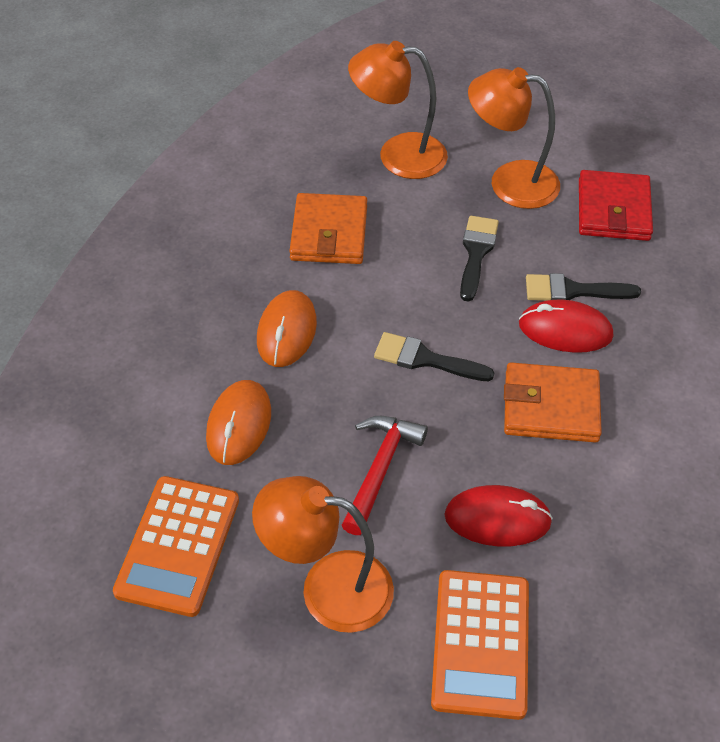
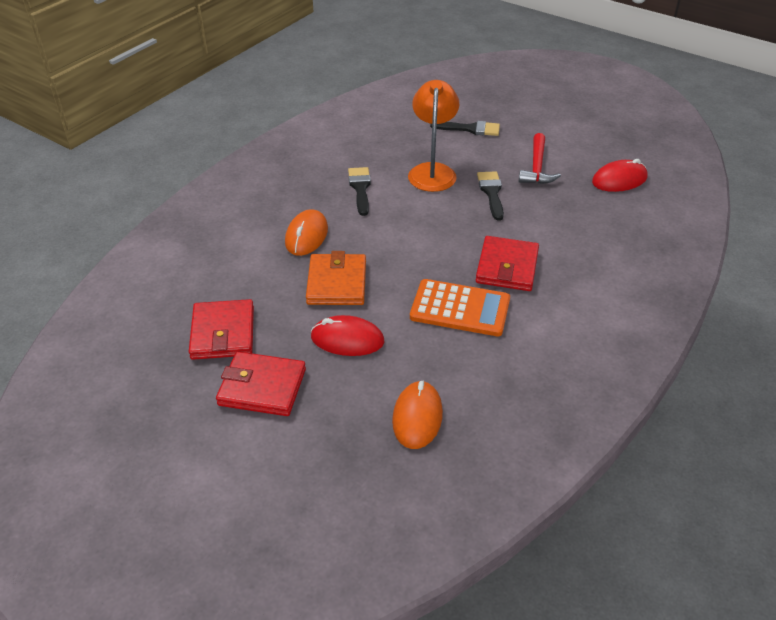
orange calculator: 2 -> 1
orange lamp: 3 -> 1
orange wallet: 2 -> 1
red wallet: 1 -> 3

